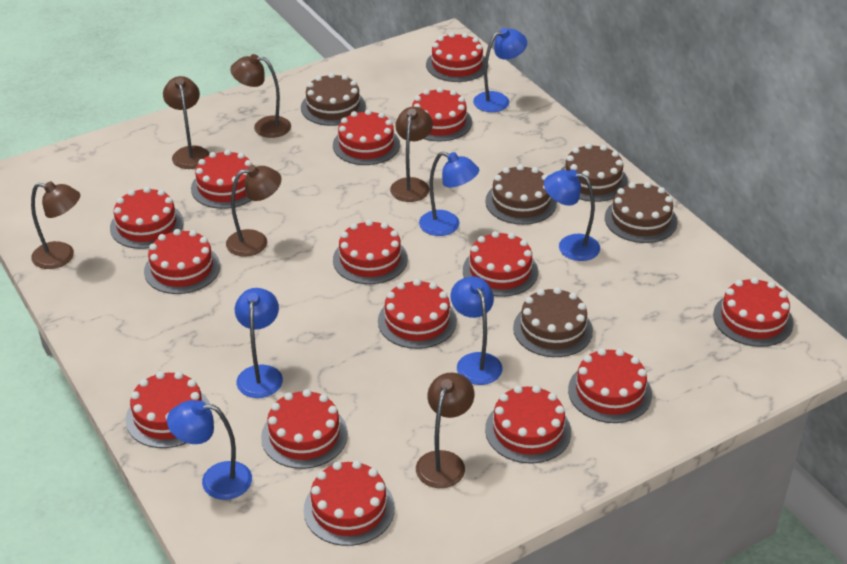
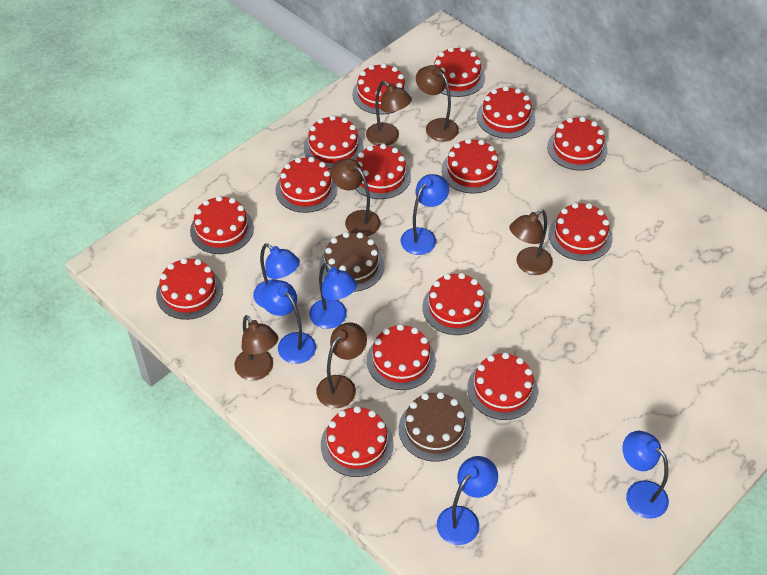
brown cake: 5 -> 2

